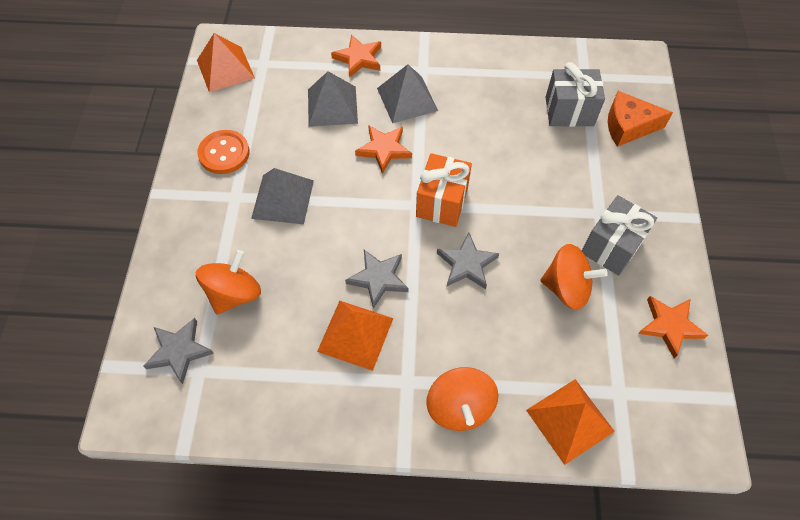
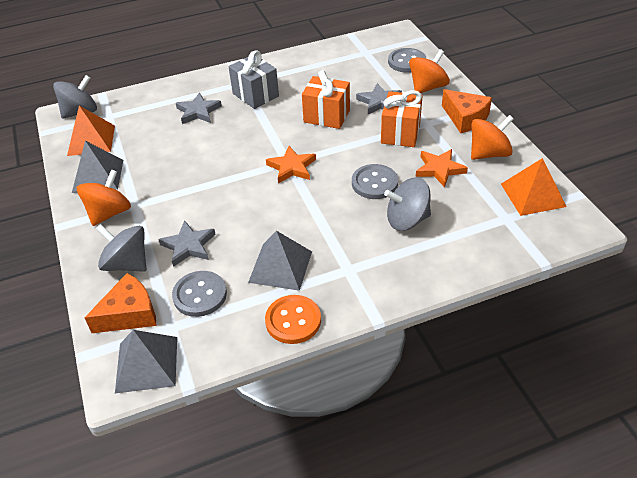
grey button: 0 -> 3
grey gift: 2 -> 1
grey spinning top: 0 -> 3
orange cheese: 1 -> 2
orange gift: 1 -> 2
orange pyramid: 3 -> 2
orange star: 3 -> 2

